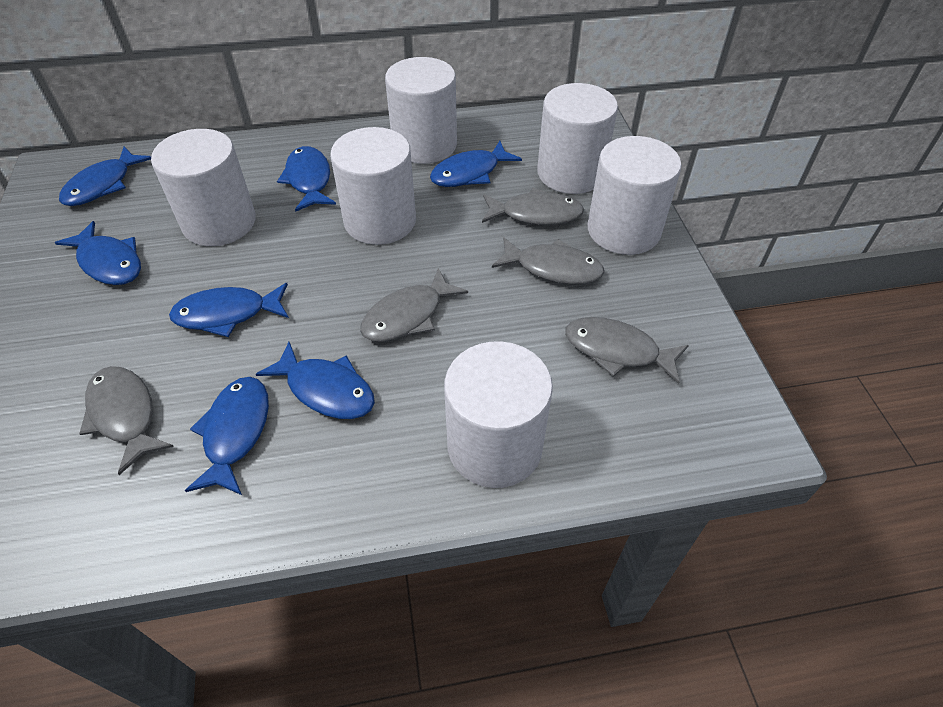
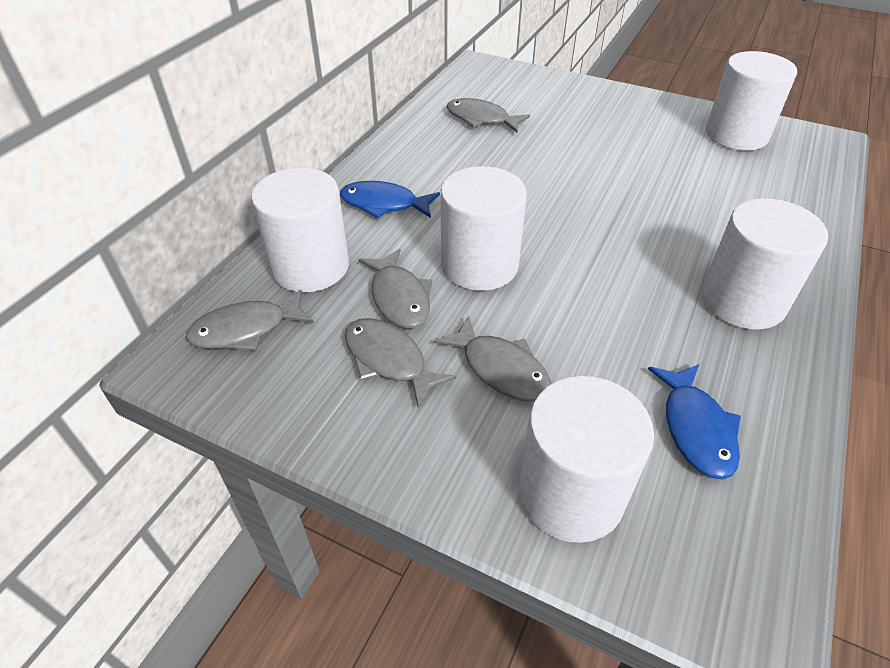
blue fish: 7 -> 2
white cylinder: 6 -> 5

